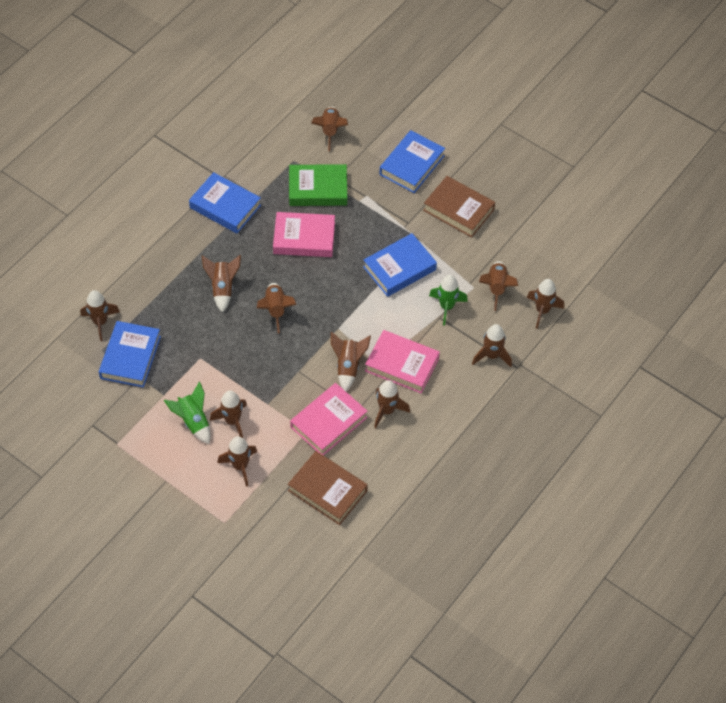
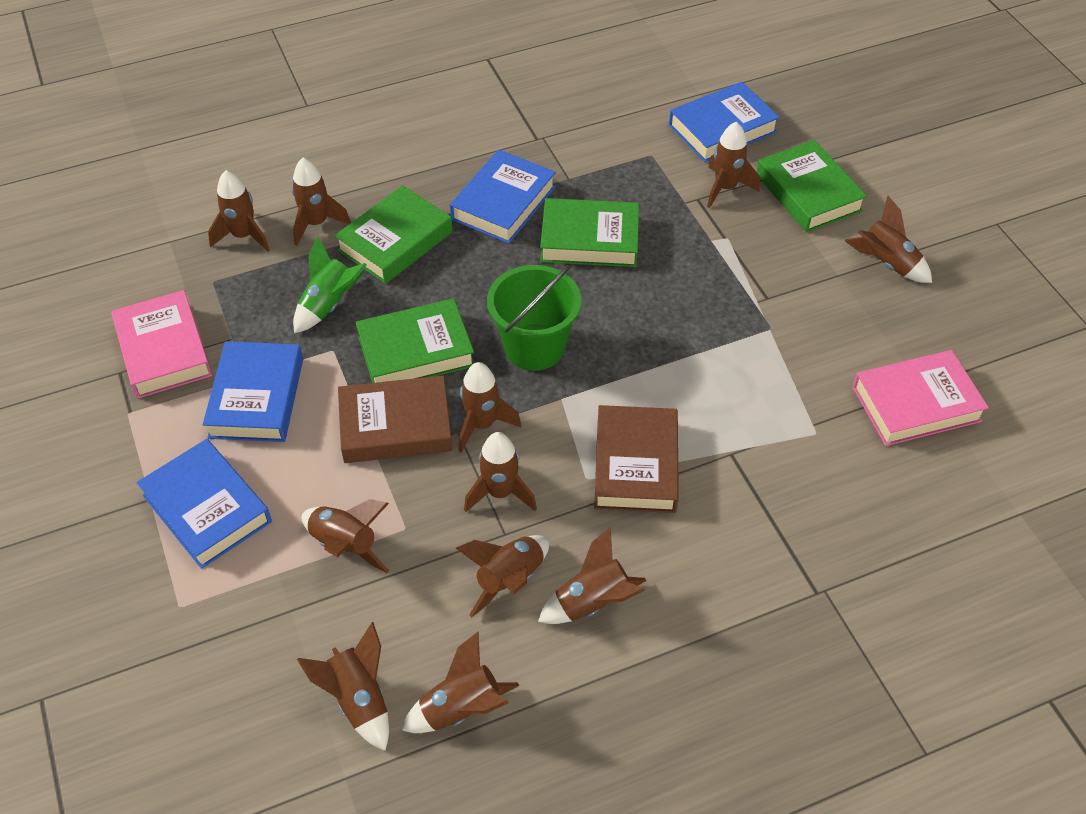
green book: 1 -> 4
green bucket: 0 -> 1
green rocket: 2 -> 1
pink book: 3 -> 2

